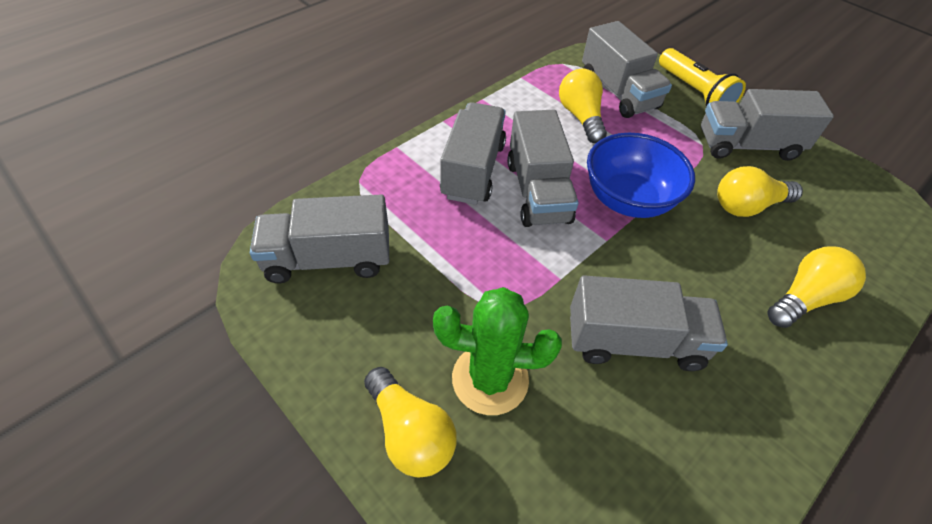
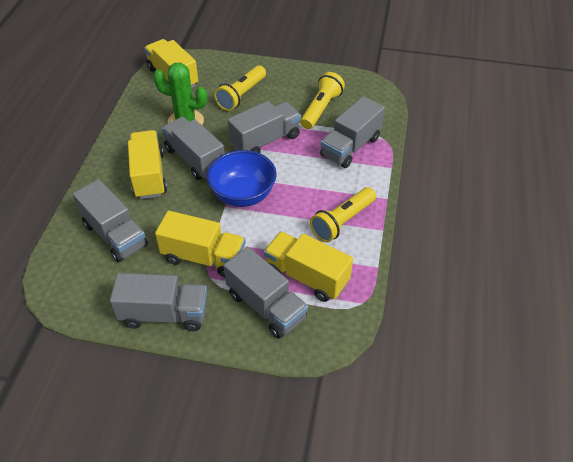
yellow flashlight: 1 -> 3
yellow light bulb: 4 -> 0
yellow truck: 0 -> 4

